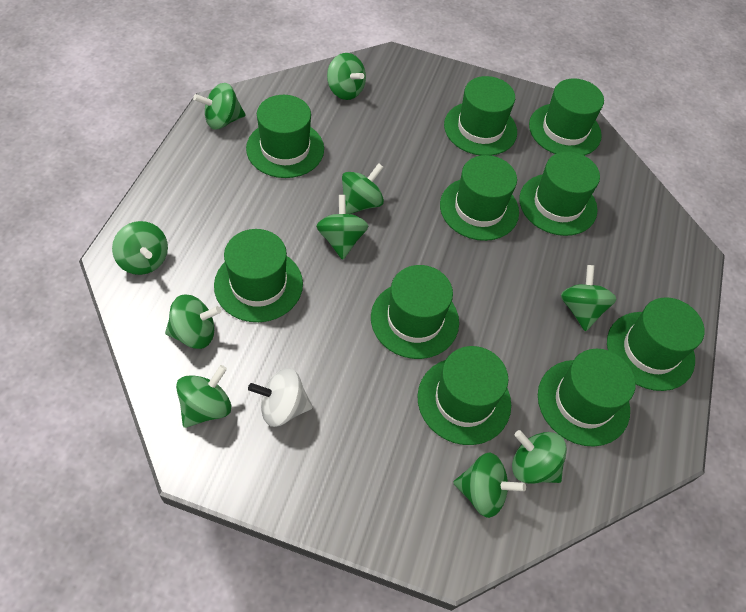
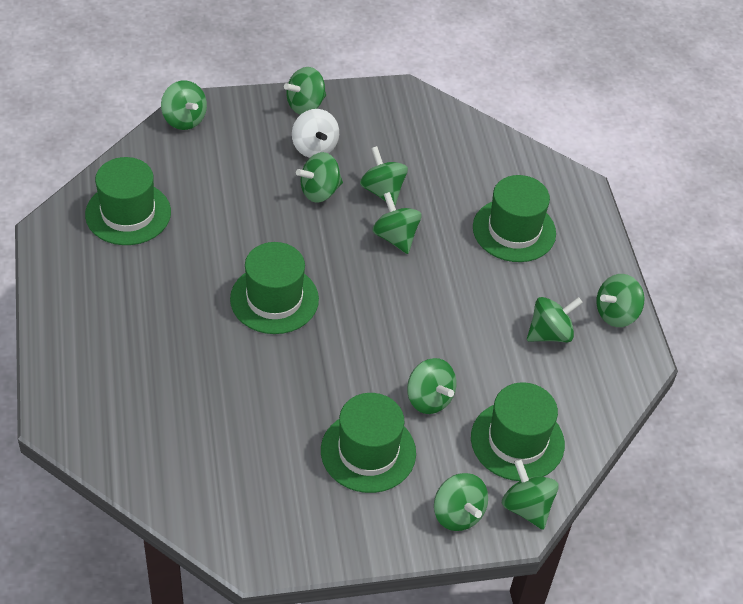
green hat: 10 -> 5

